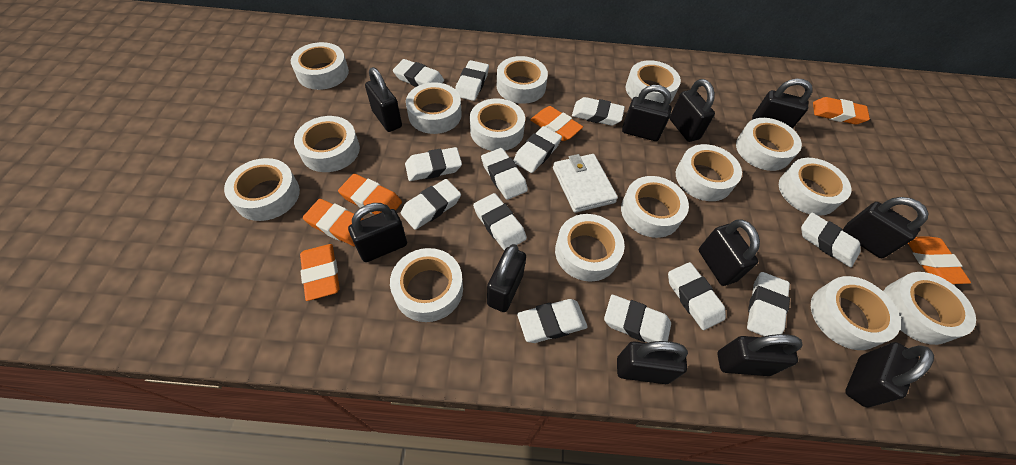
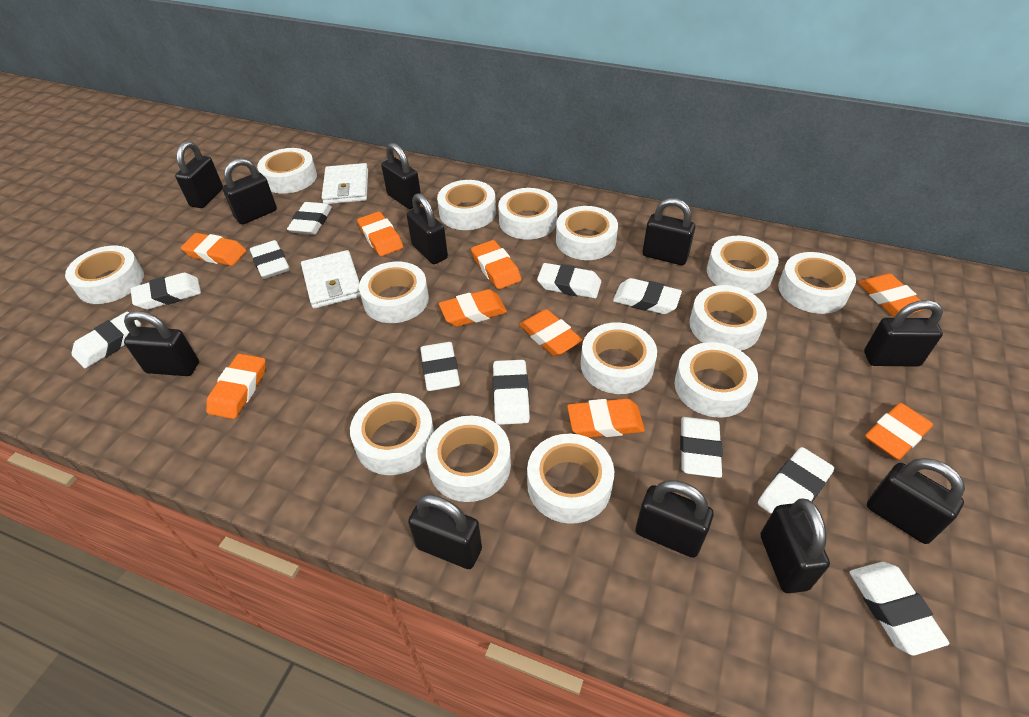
orange eraser: 6 -> 9
white eraser: 13 -> 11
white tape: 15 -> 14
white wallet: 1 -> 2

